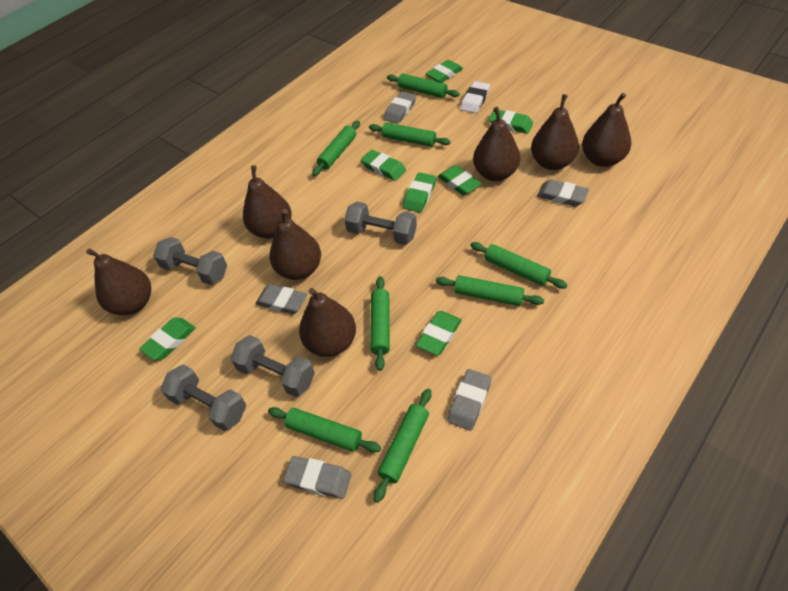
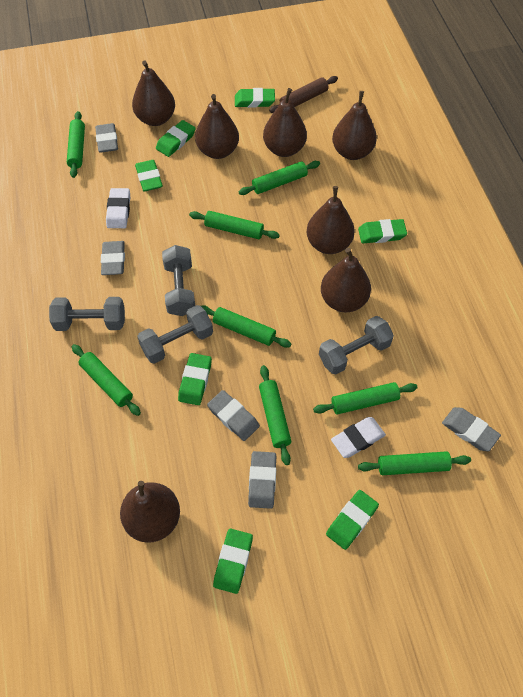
brown rolling pin: 0 -> 1
white eraser: 1 -> 2

